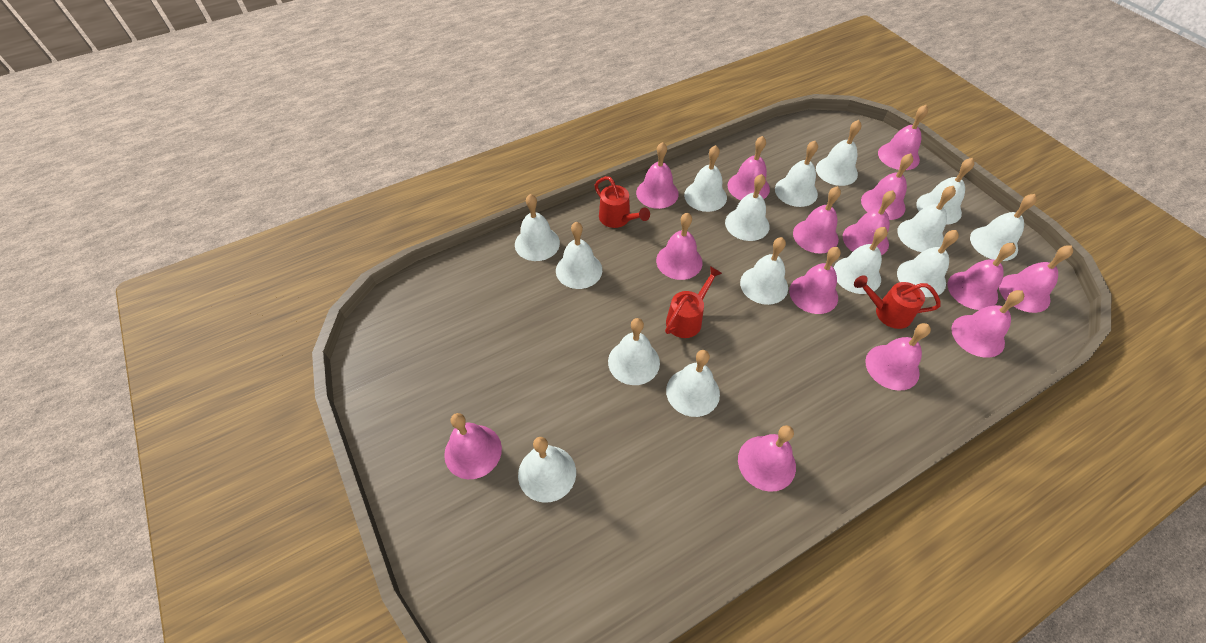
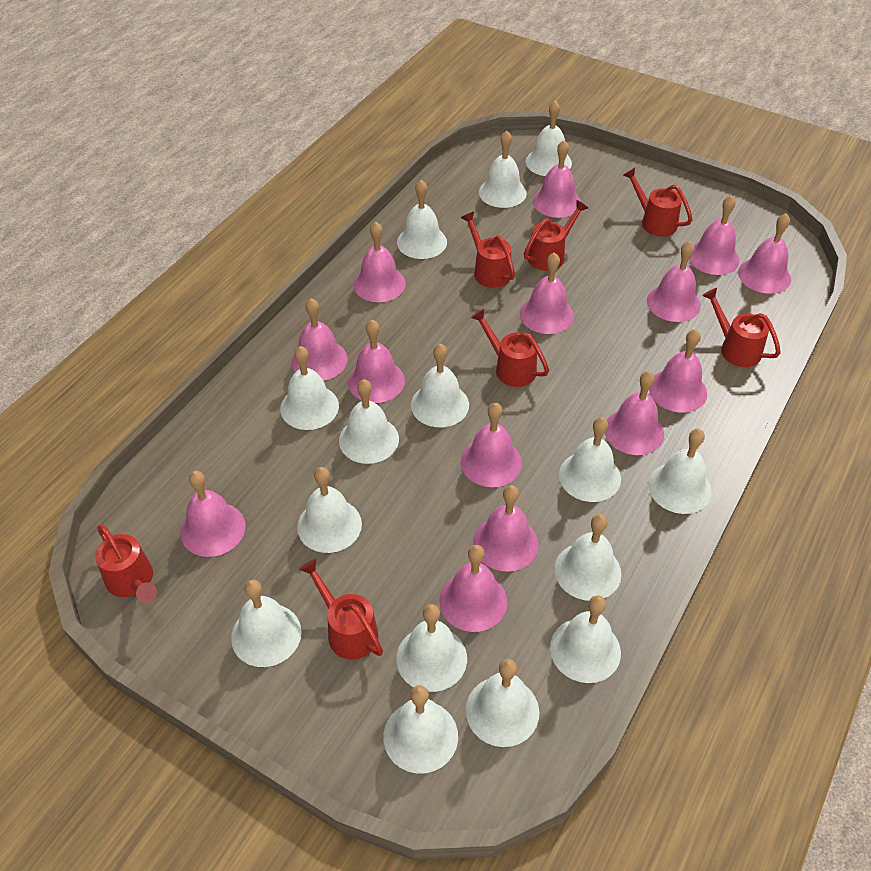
red watering can: 3 -> 7

